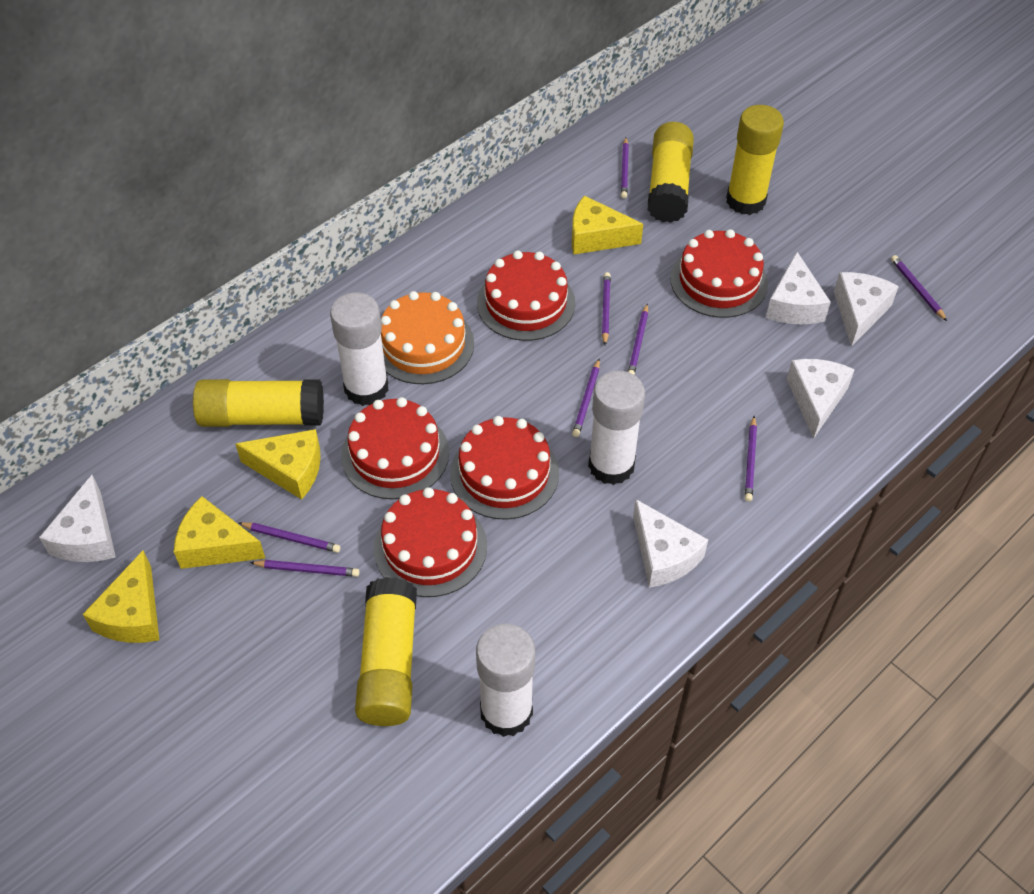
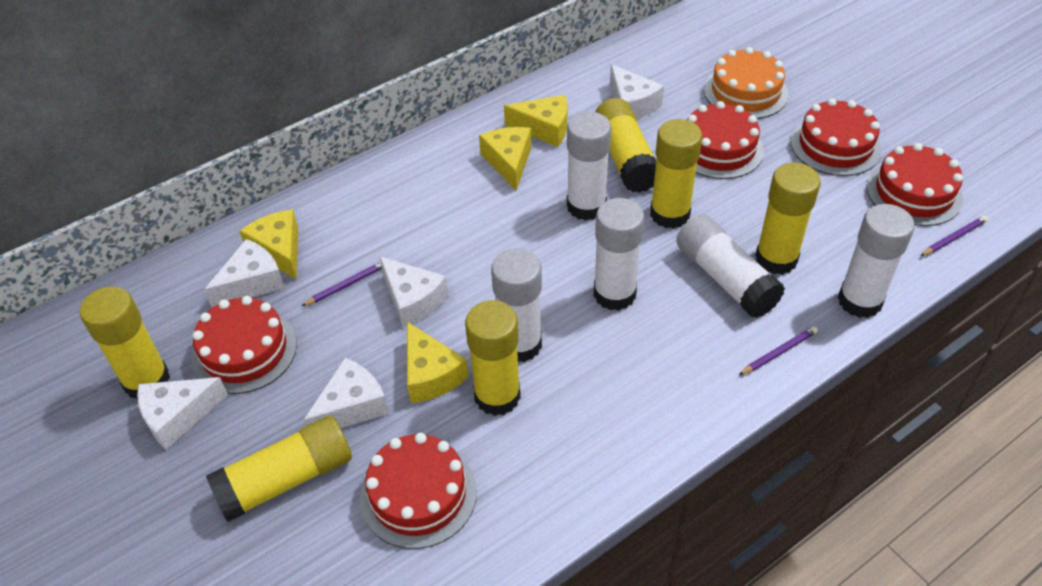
purple pencil: 8 -> 3
white glue stick: 3 -> 5
yellow glue stick: 4 -> 6

